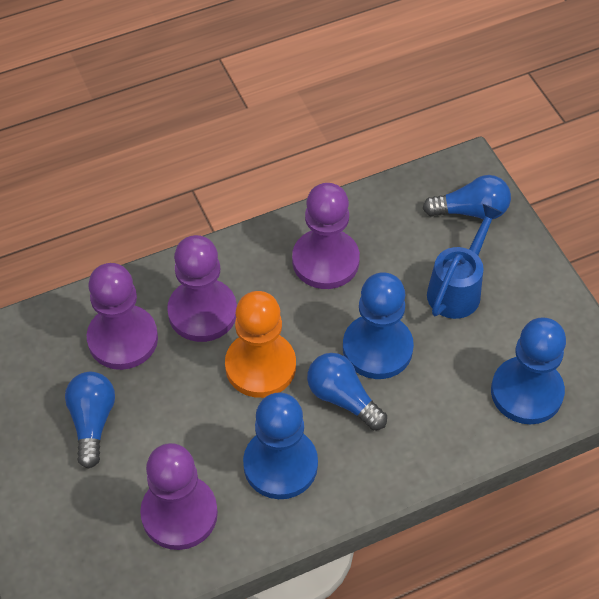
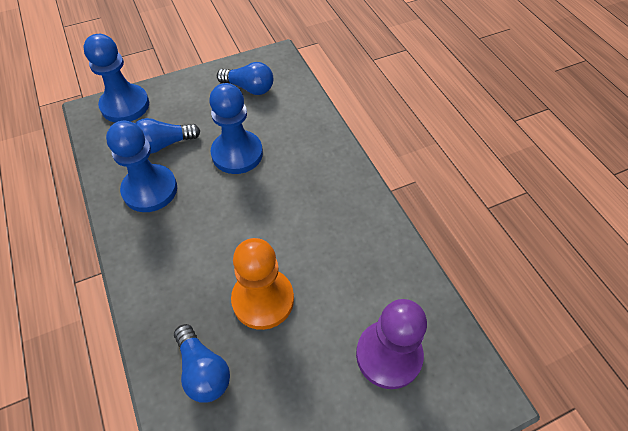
blue watering can: 1 -> 0
purple pawn: 4 -> 1

